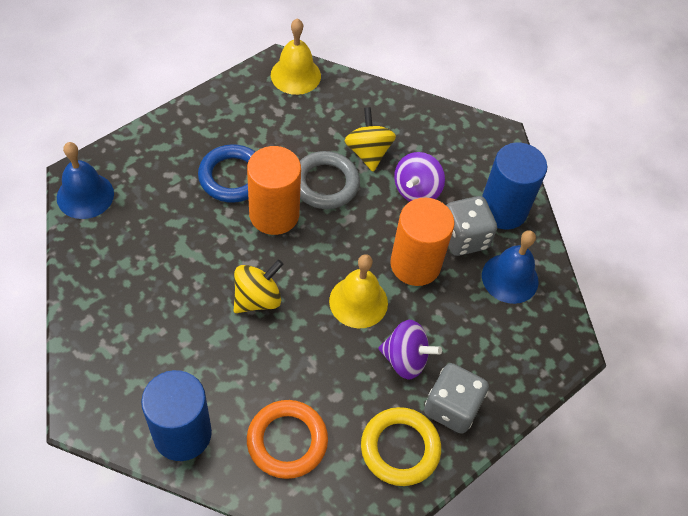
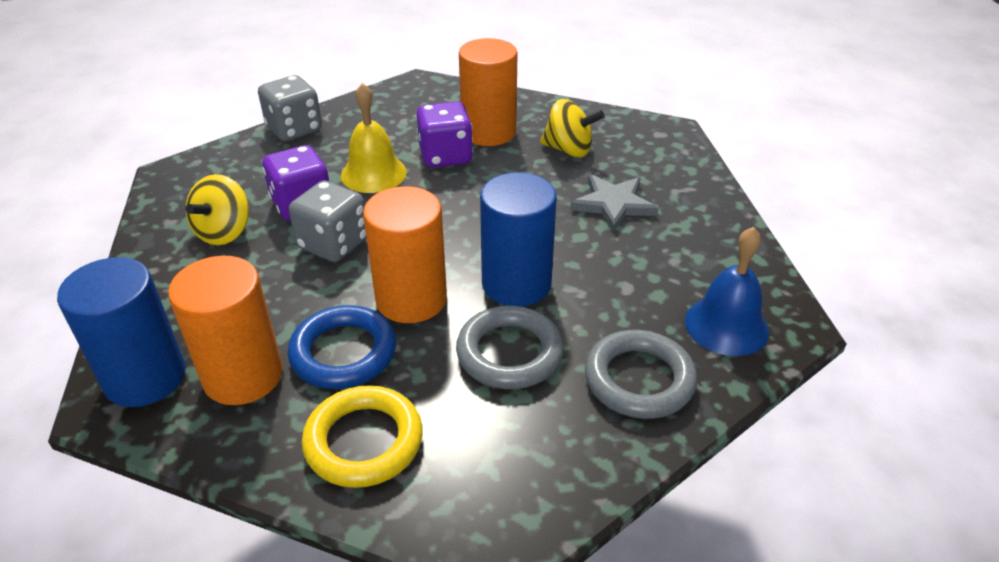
blue bell: 2 -> 1
grey ring: 1 -> 2
grey star: 0 -> 1
orange cylinder: 2 -> 3
orange ring: 1 -> 0
purple dice: 0 -> 2
purple spinning top: 2 -> 0
yellow bell: 2 -> 1

